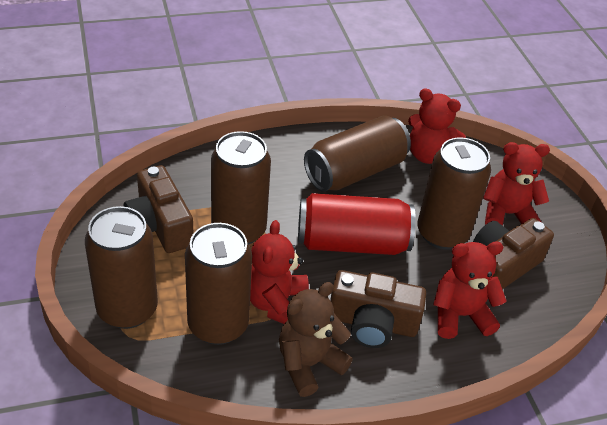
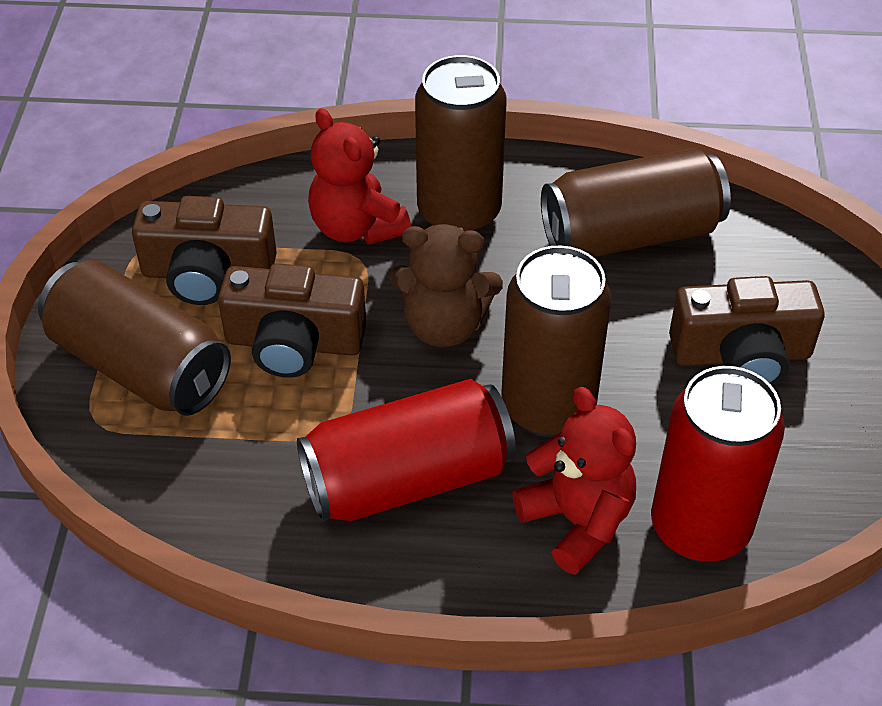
brown can: 5 -> 4
red can: 1 -> 2
red teddy bear: 4 -> 2

